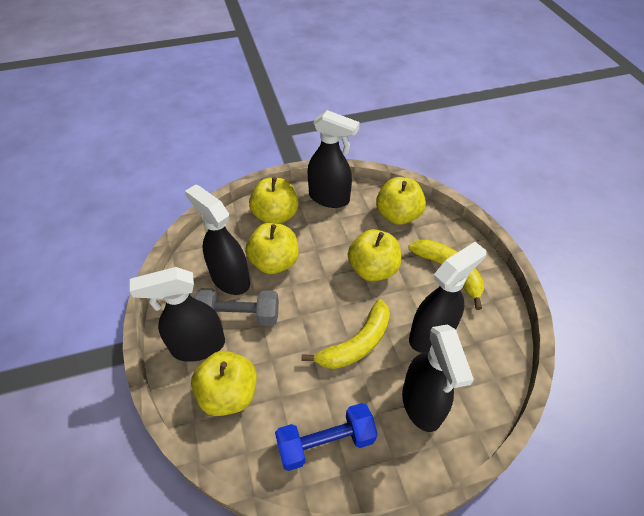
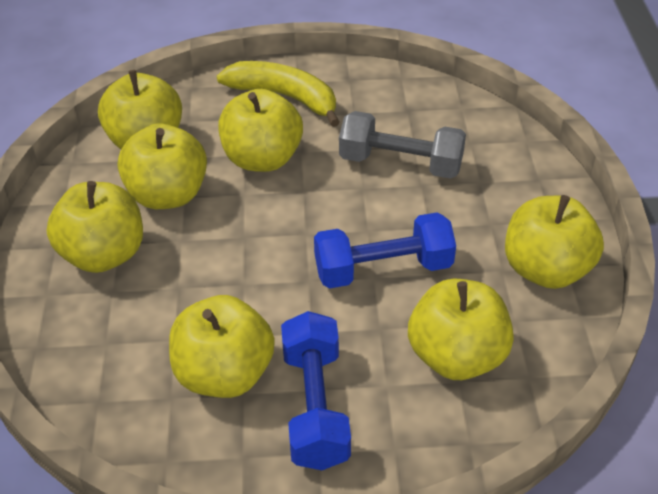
black spray bottle: 5 -> 0
blue dumbbell: 1 -> 2
yellow apple: 5 -> 7
yellow banana: 2 -> 1

